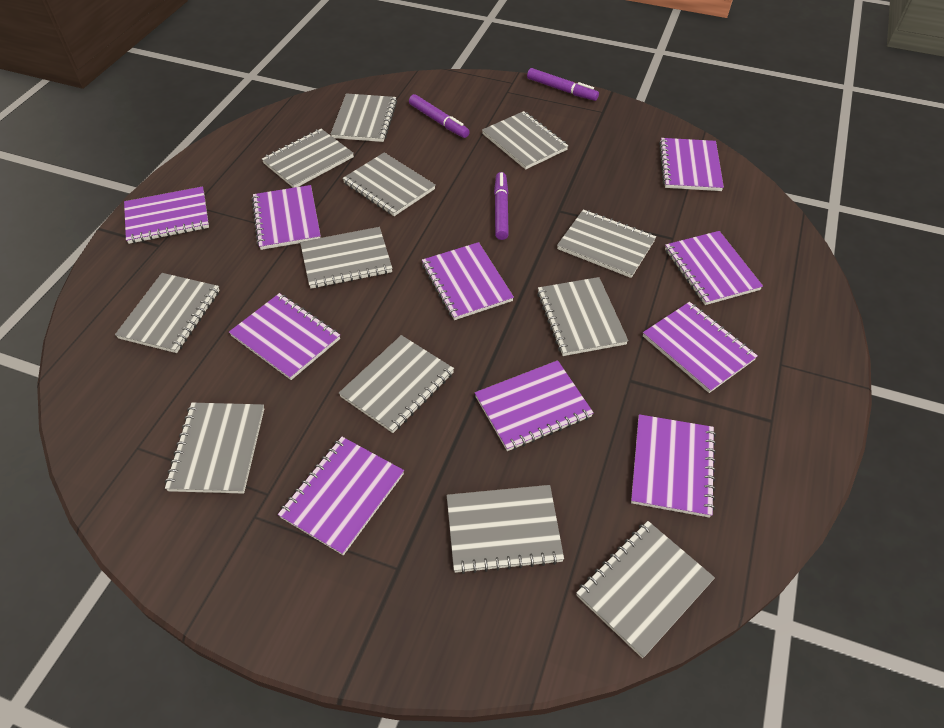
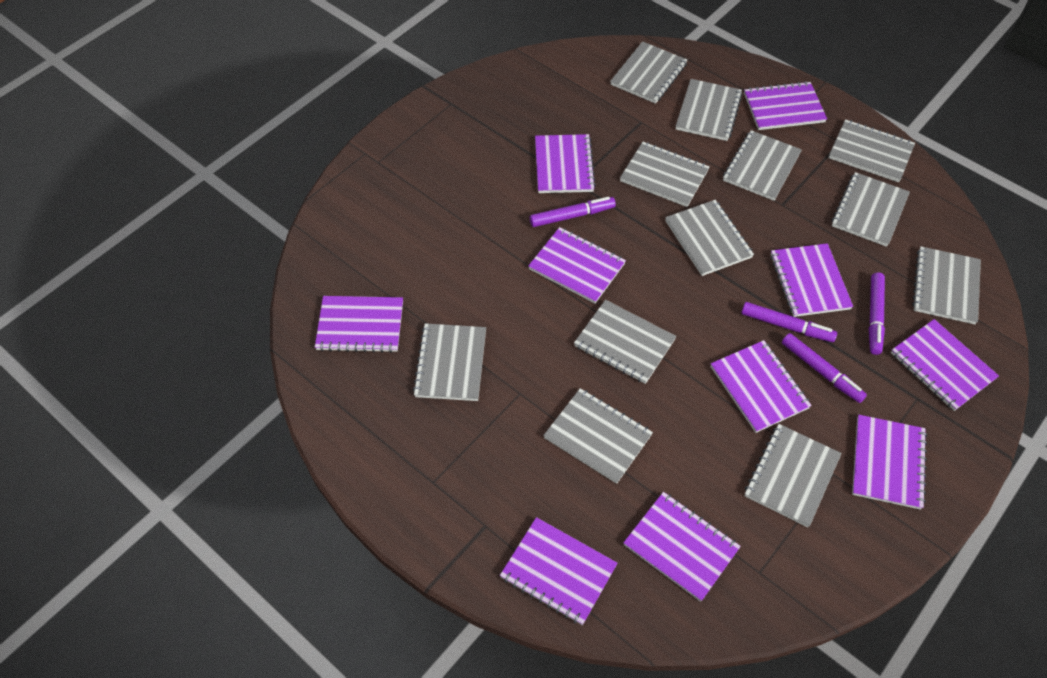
purple marker: 3 -> 4

